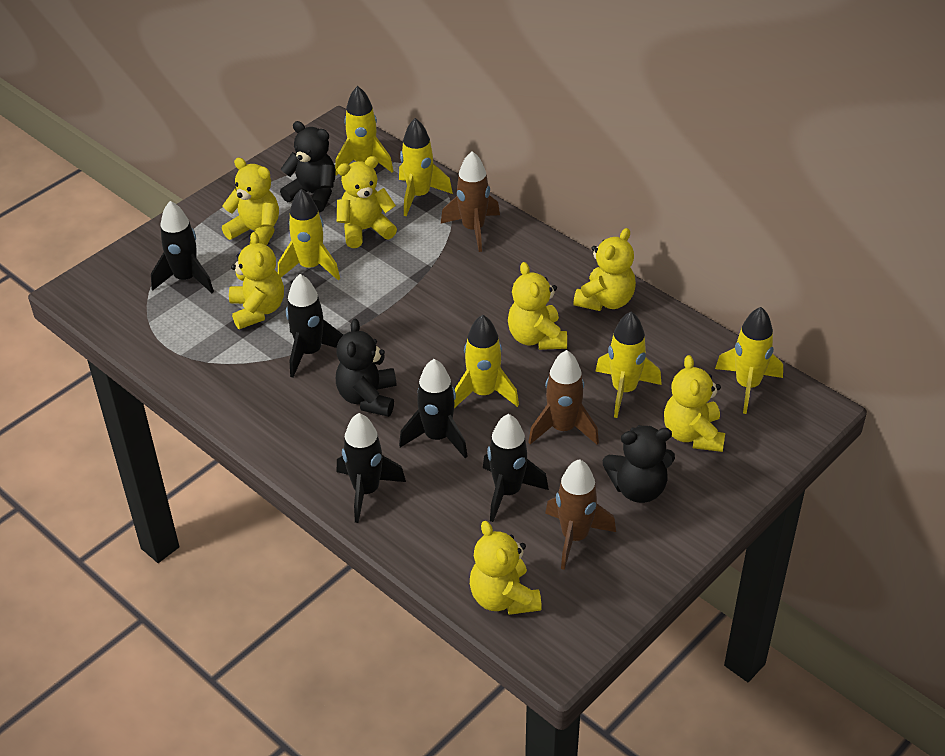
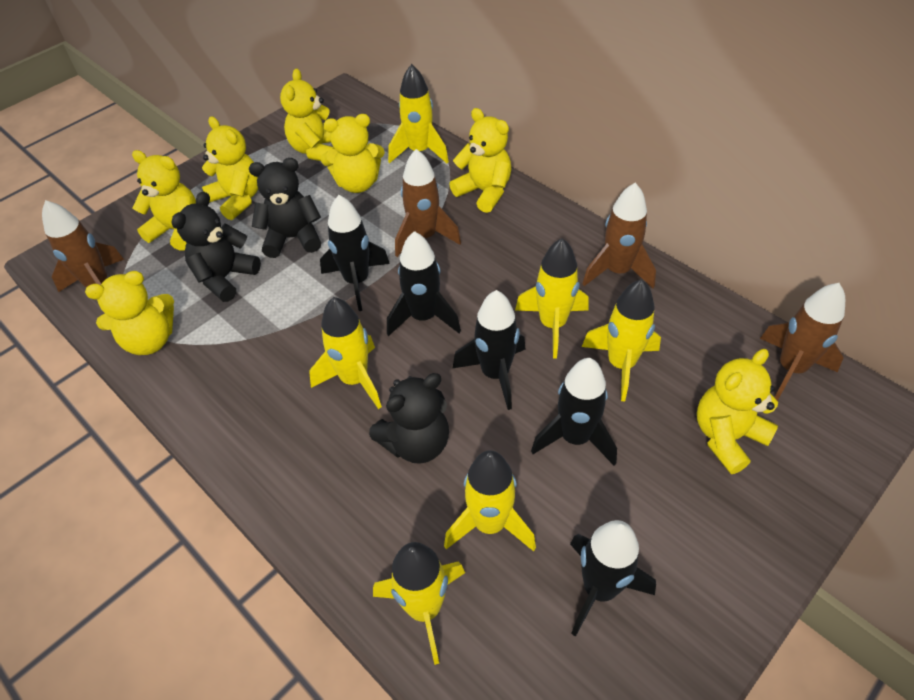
brown rocket: 3 -> 4

